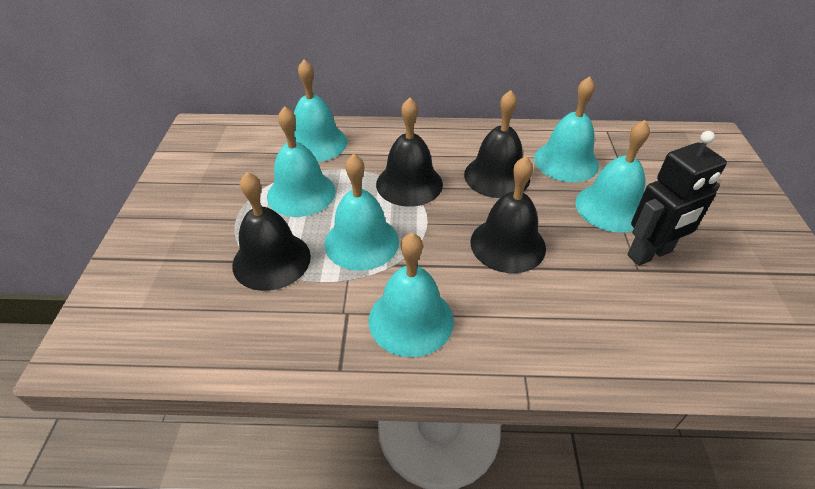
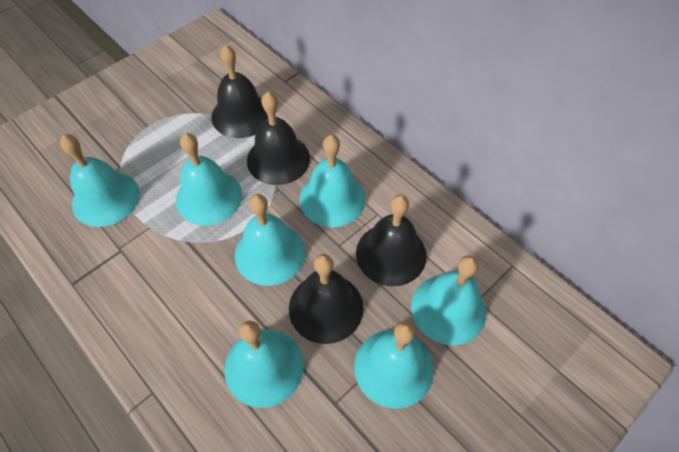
black robot: 1 -> 0
turquoise bell: 6 -> 7

